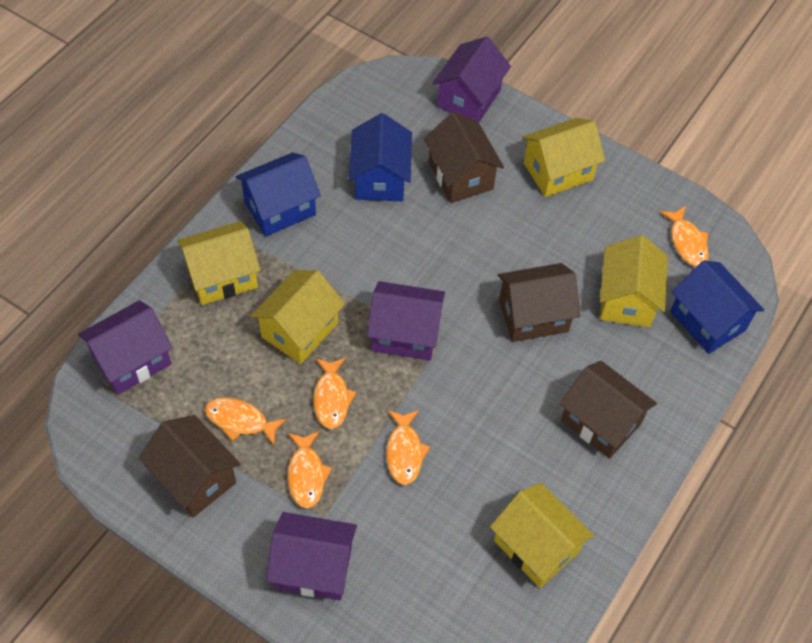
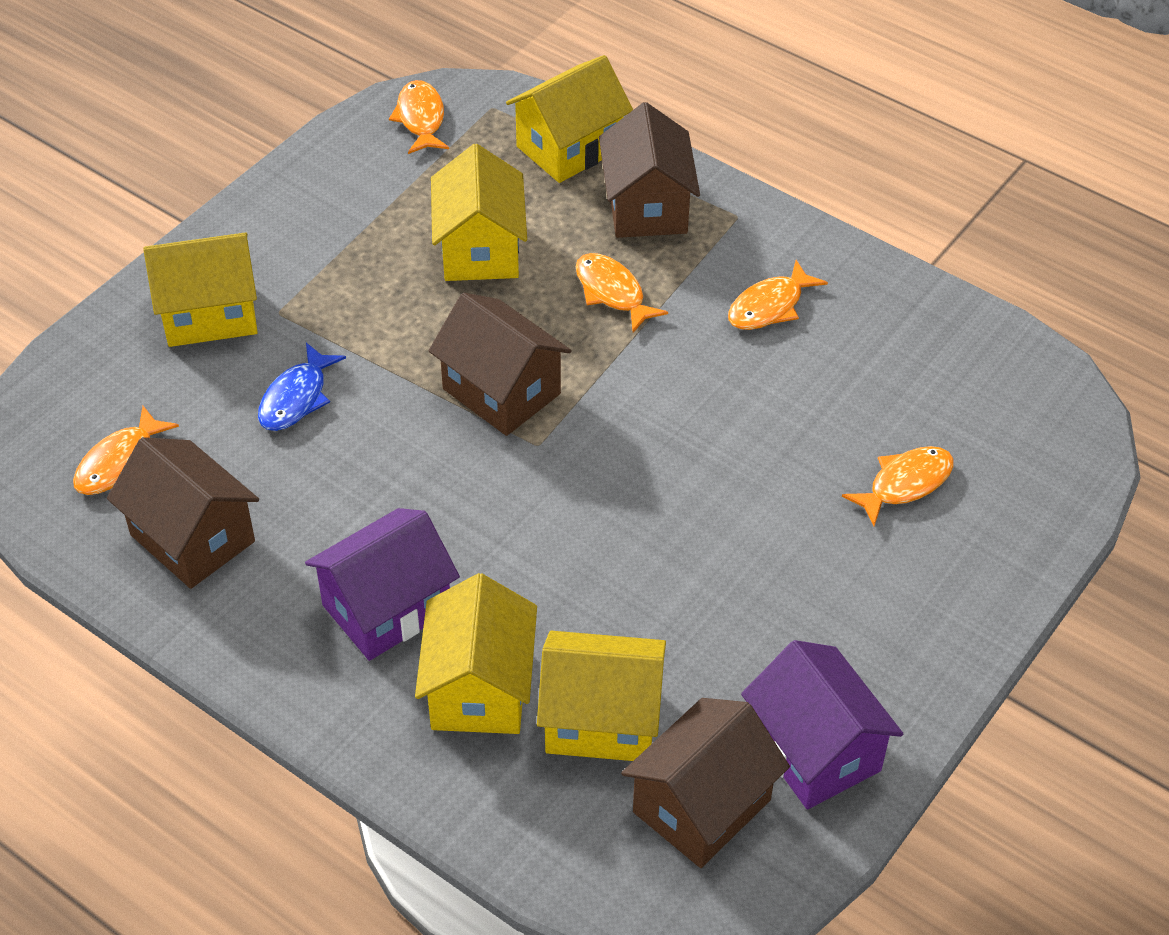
blue fish: 0 -> 1
blue house: 3 -> 0
purple house: 4 -> 2

